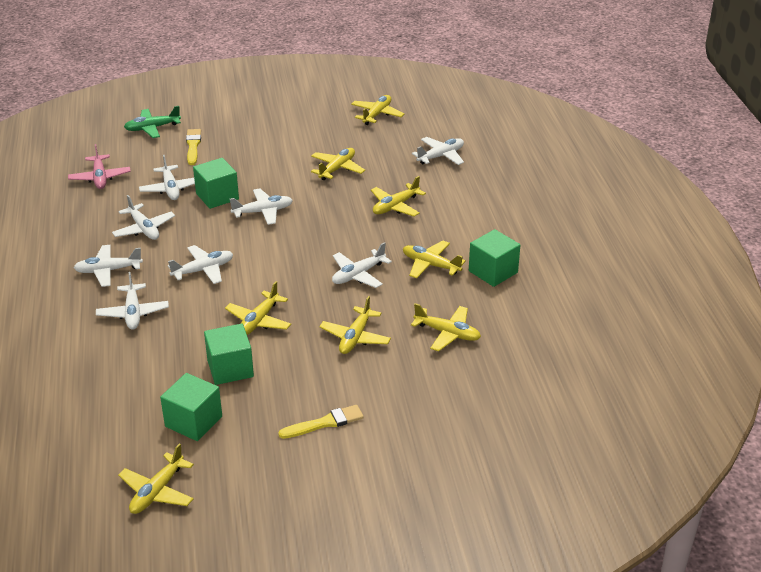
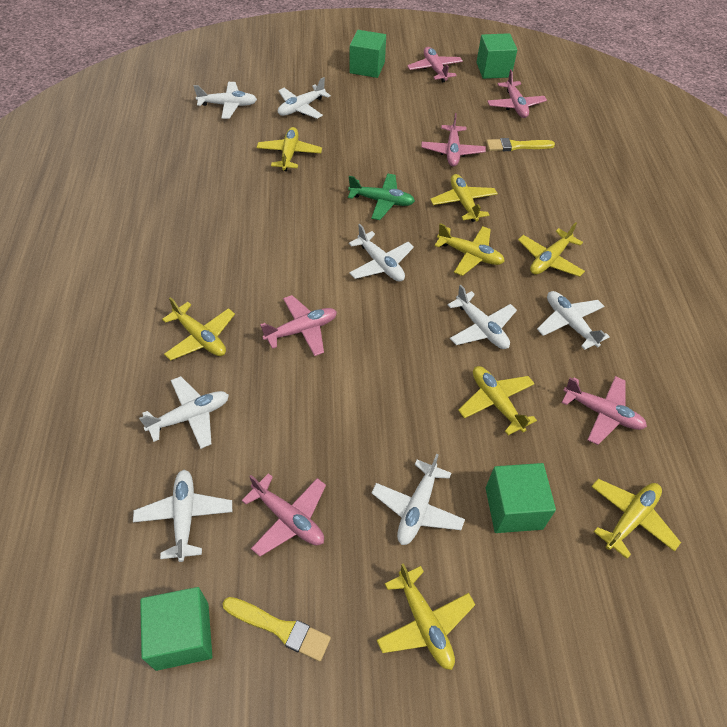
pink plane: 1 -> 6

